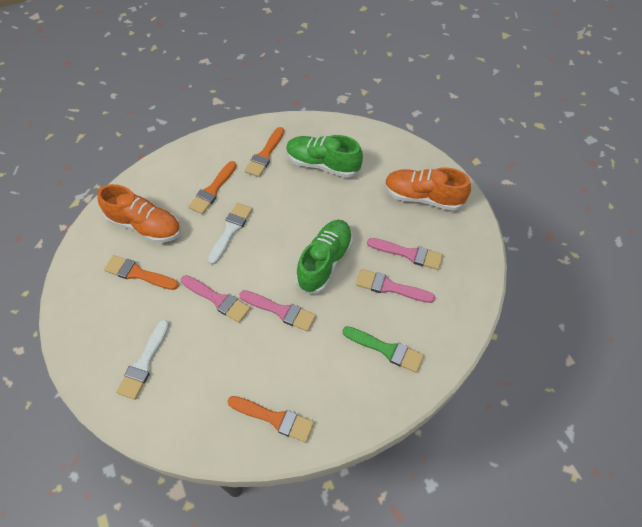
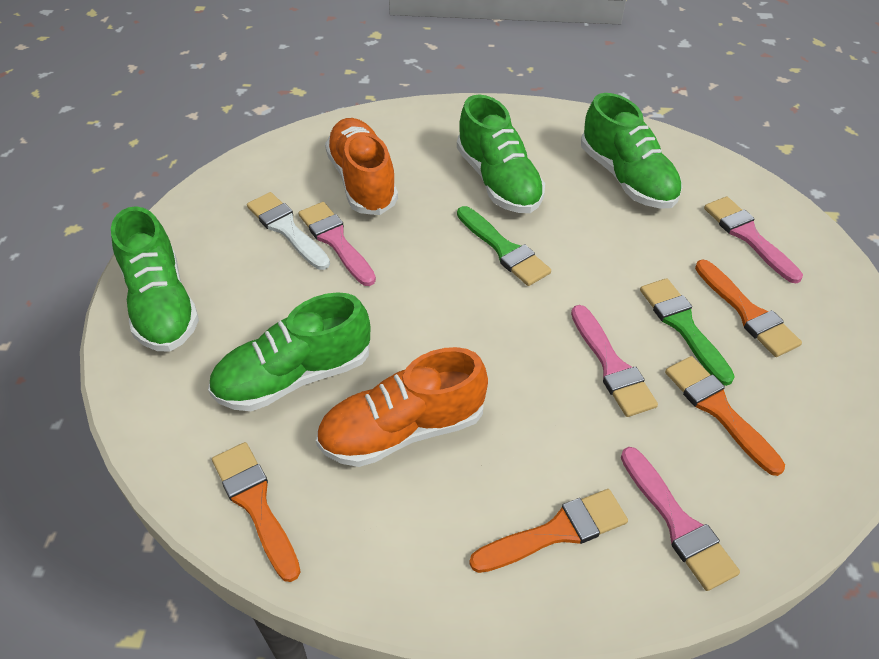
green brush: 1 -> 2
green shoe: 2 -> 4
white brush: 2 -> 1

